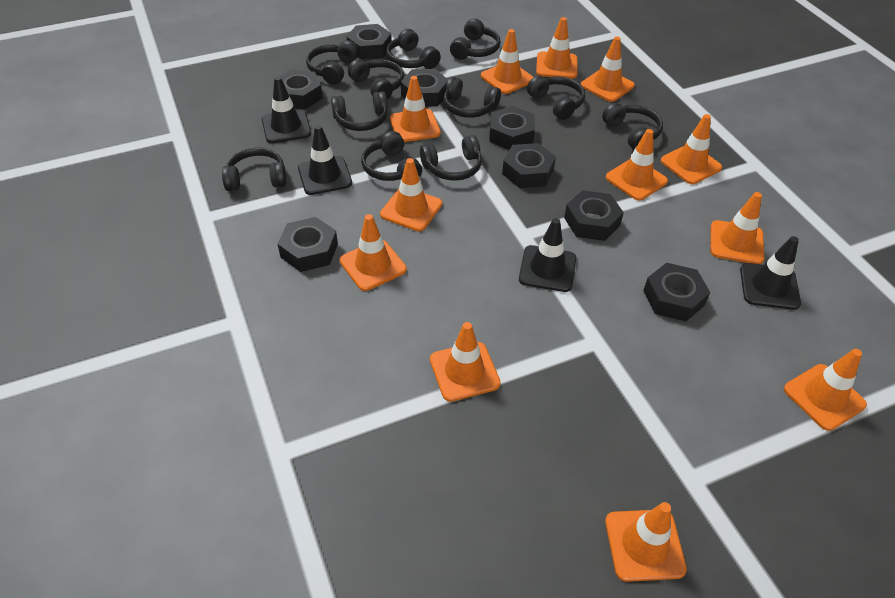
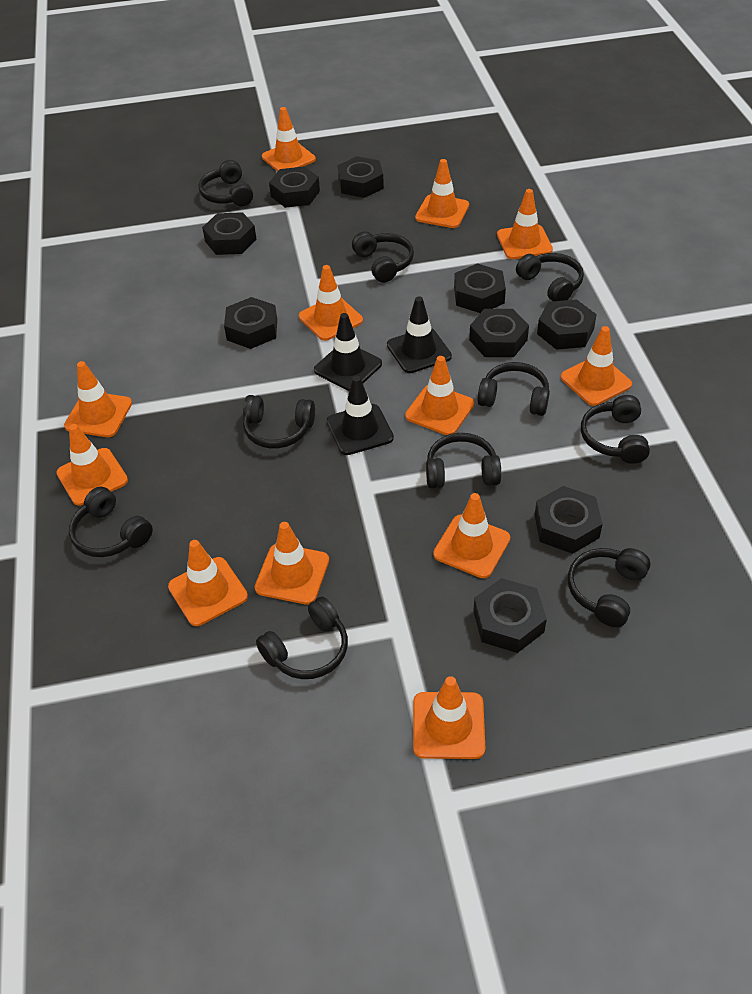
black headphones: 11 -> 10
black nut: 8 -> 9
black traffic cone: 4 -> 3

